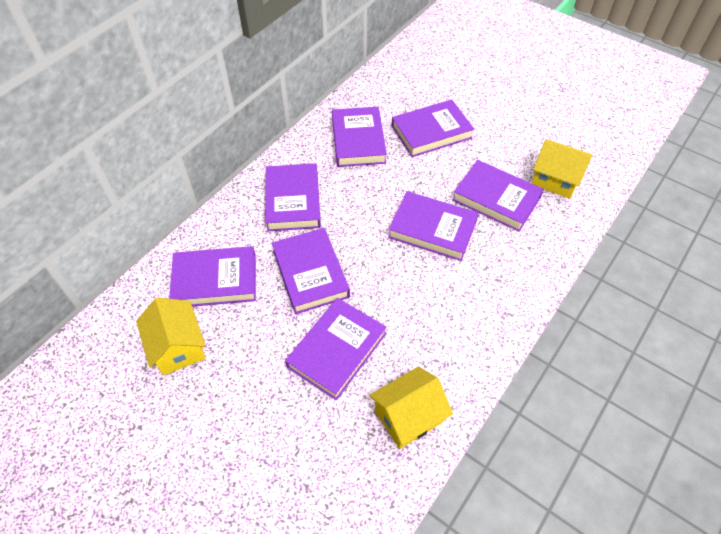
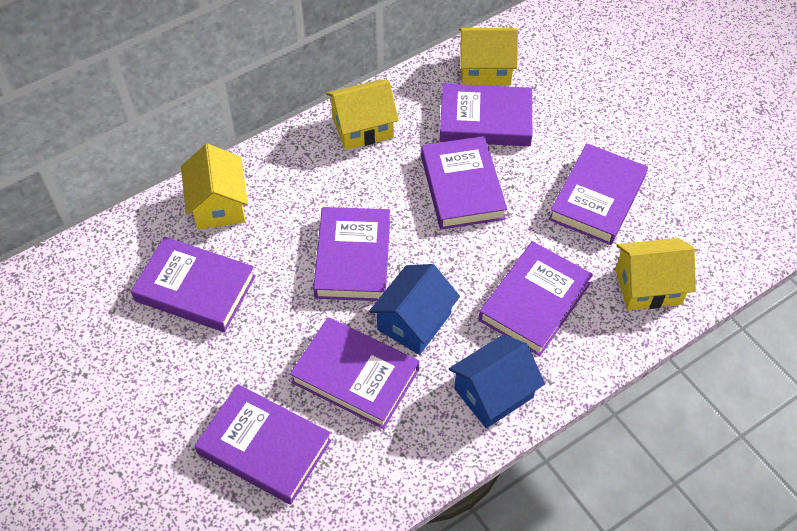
blue house: 0 -> 2
yellow house: 3 -> 4

